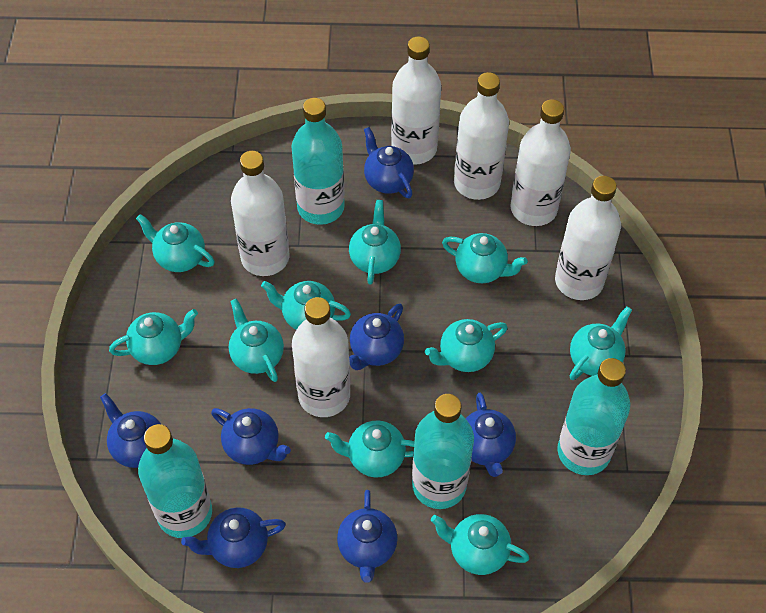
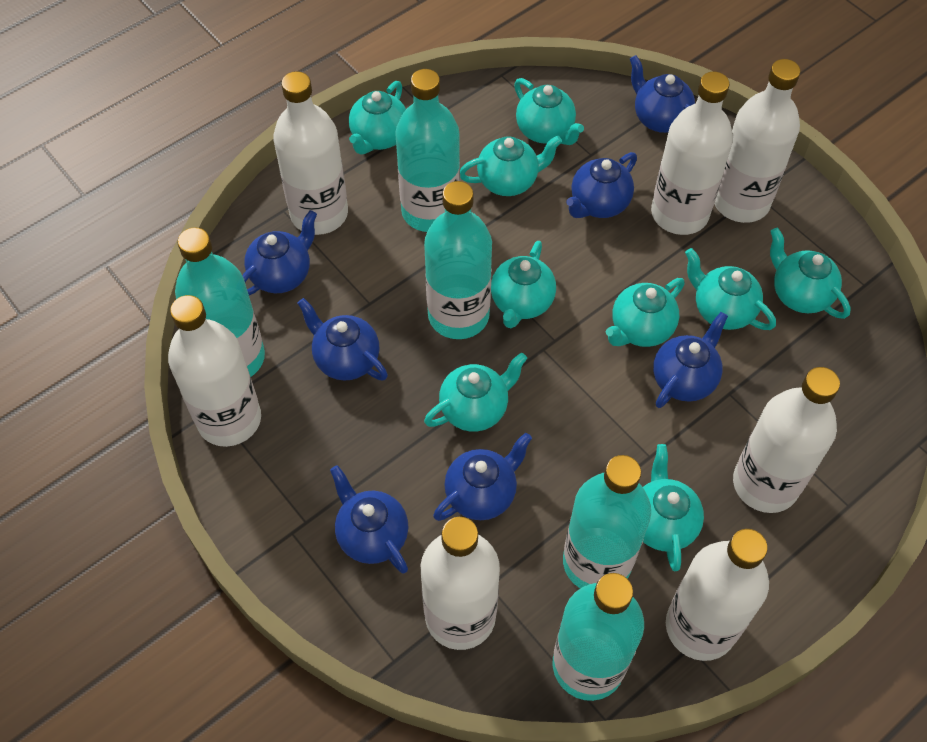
turquoise bottle: 4 -> 5
turquoise teapot: 10 -> 9
white bottle: 6 -> 7

